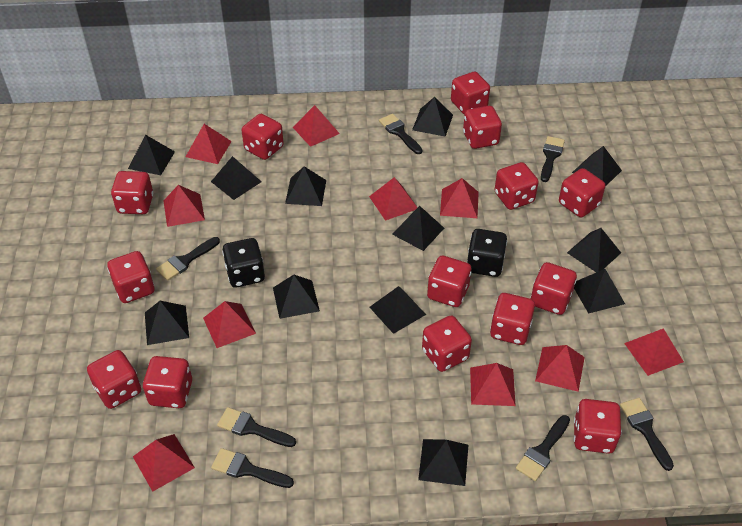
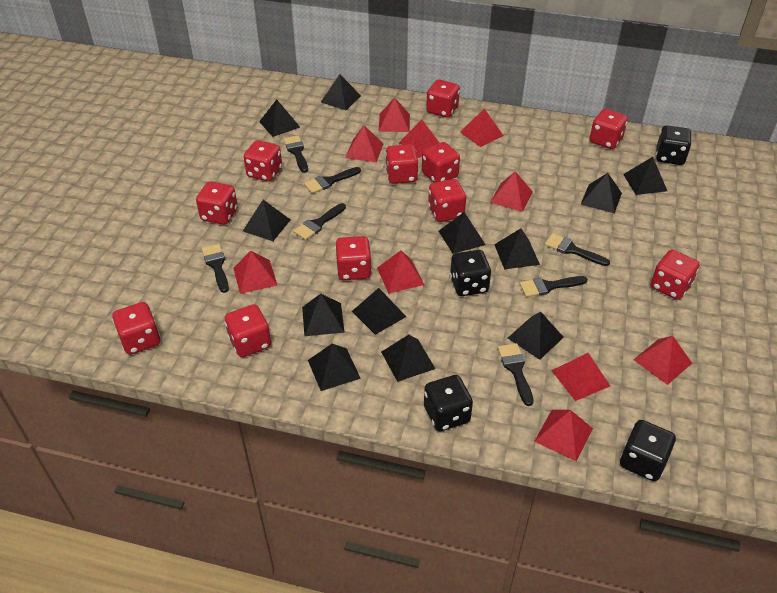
black dice: 2 -> 4
red dice: 14 -> 11

